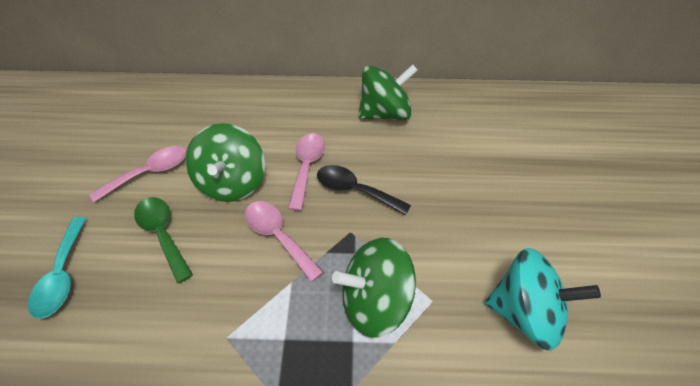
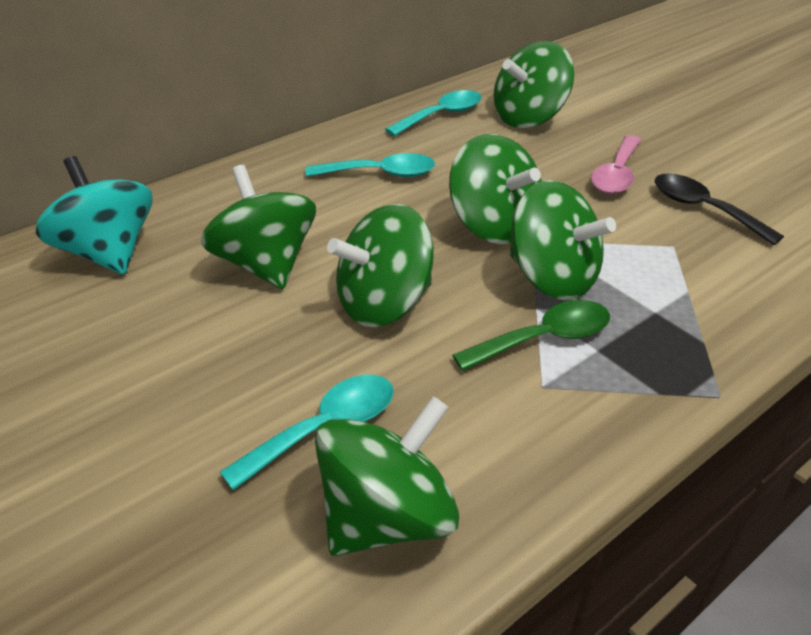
green spinning top: 3 -> 6
pink spoon: 3 -> 1
turquoise spoon: 1 -> 3

